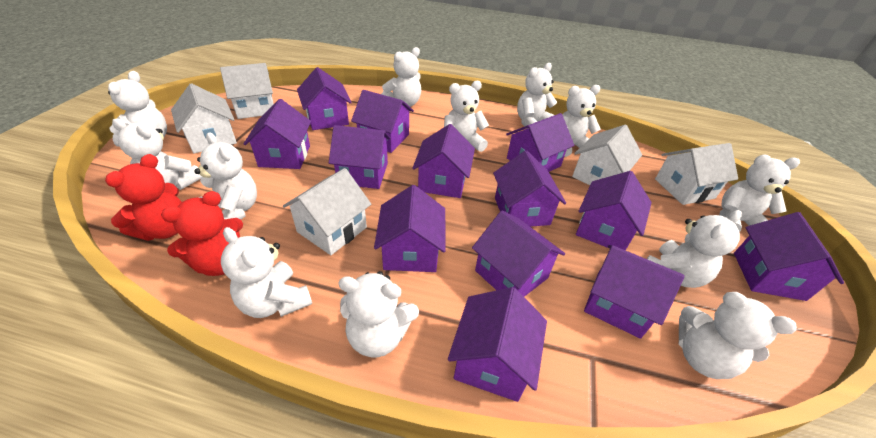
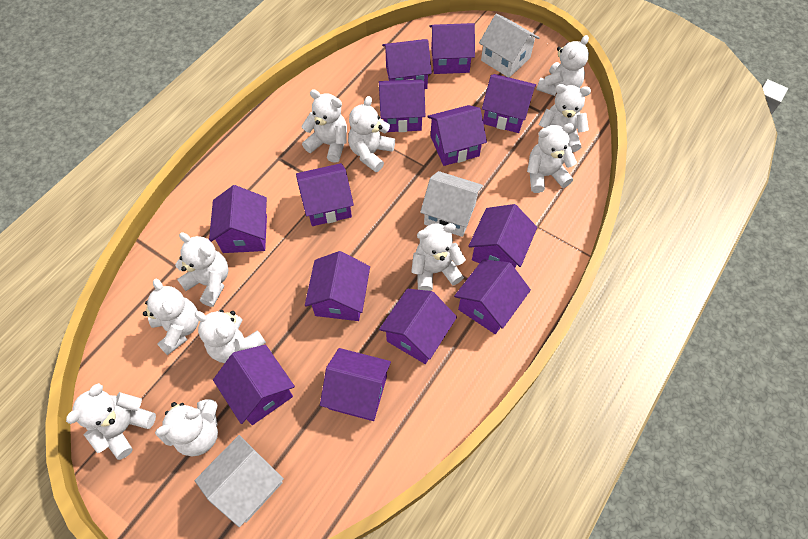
red teddy bear: 2 -> 0
white house: 5 -> 3
white teddy bear: 12 -> 11

